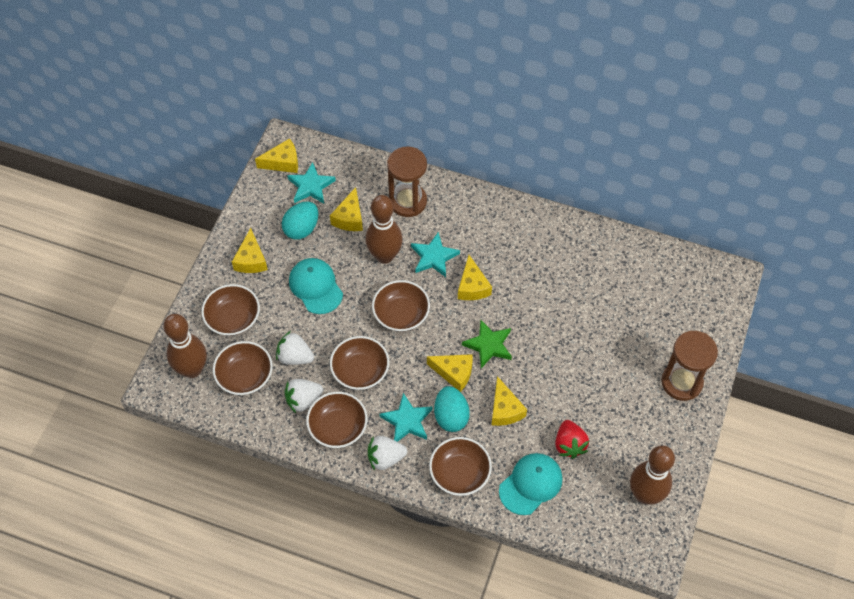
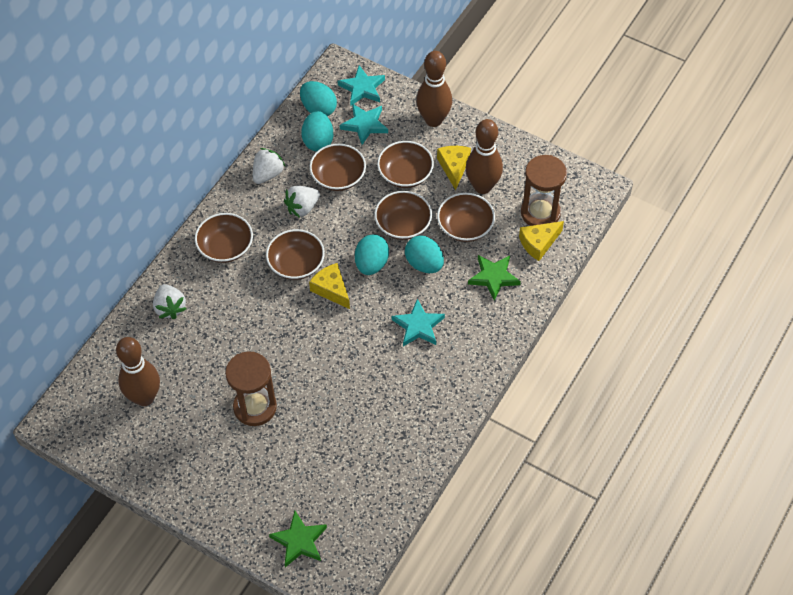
green star: 1 -> 2
red strawberry: 1 -> 0
turquoise cap: 2 -> 0
turquoise egg: 2 -> 4
yellow cheese: 6 -> 3

